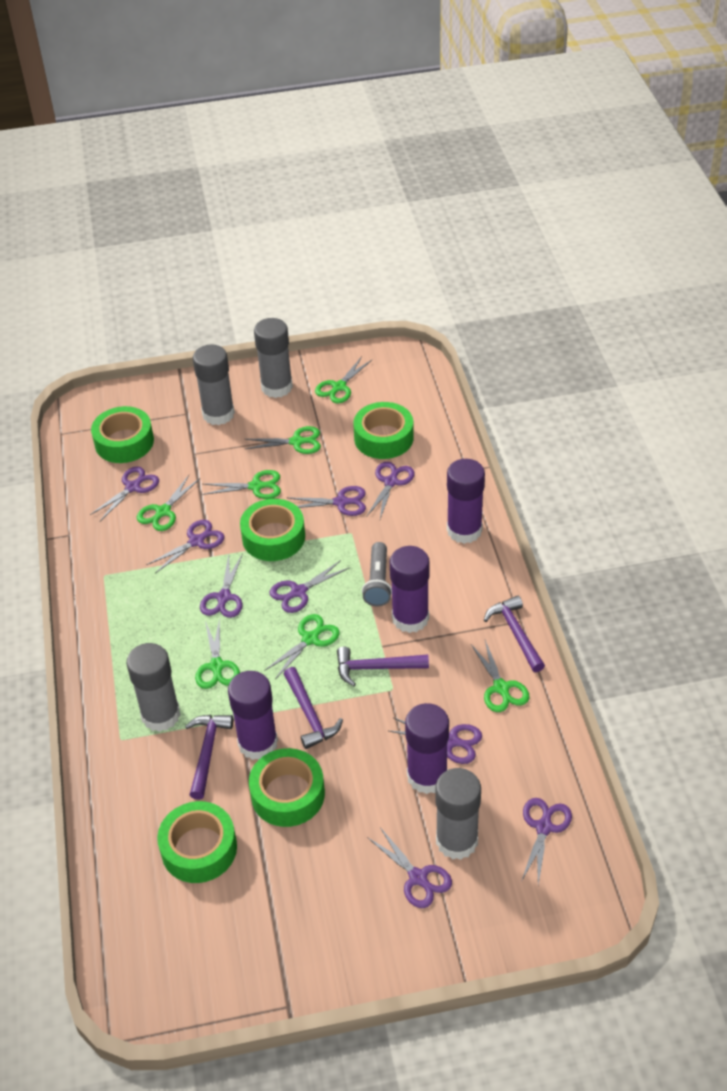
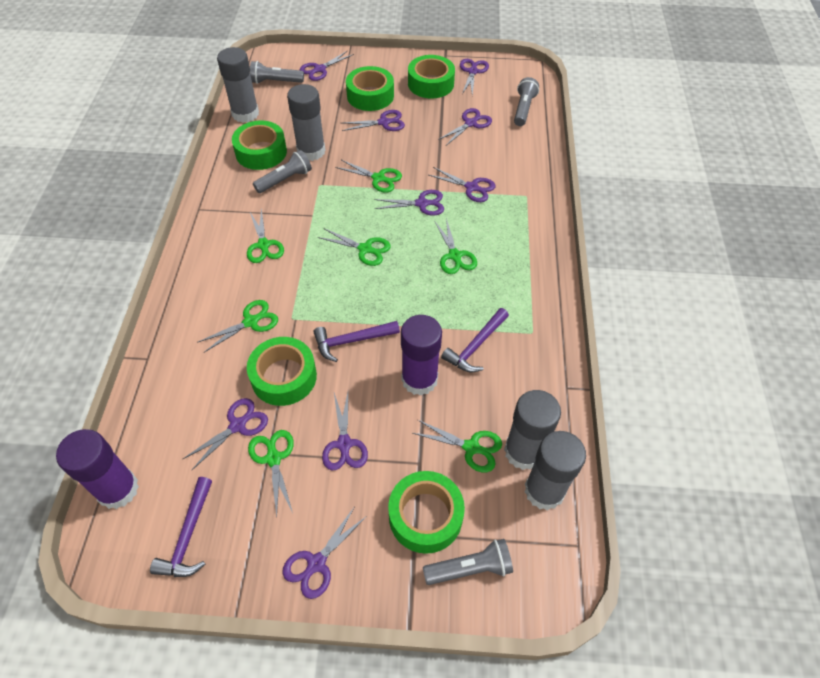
grey flashlight: 1 -> 4
purple glue stick: 4 -> 2
purple hammer: 4 -> 3

